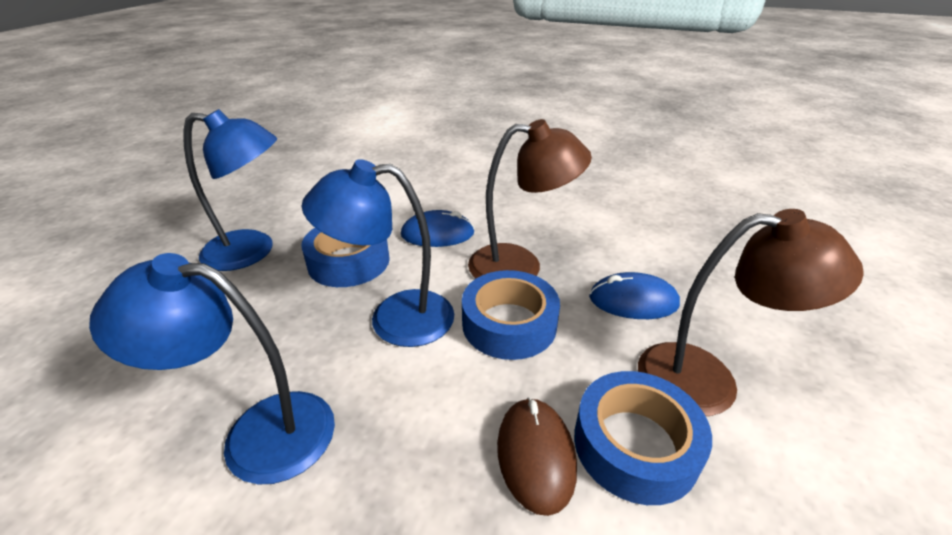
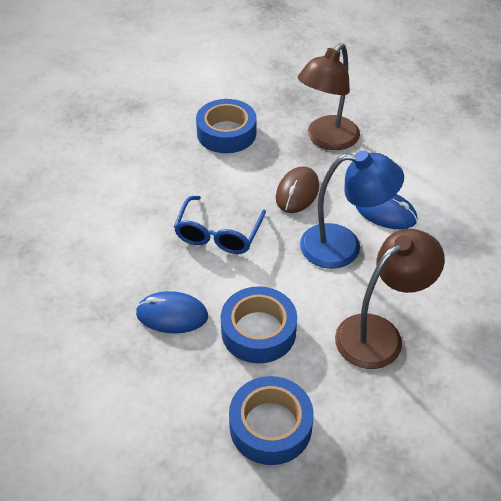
blue glasses: 0 -> 1
blue lamp: 3 -> 1

